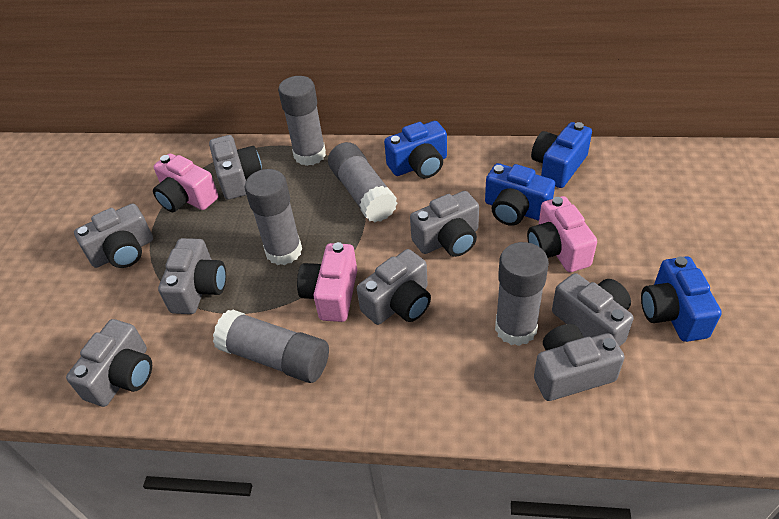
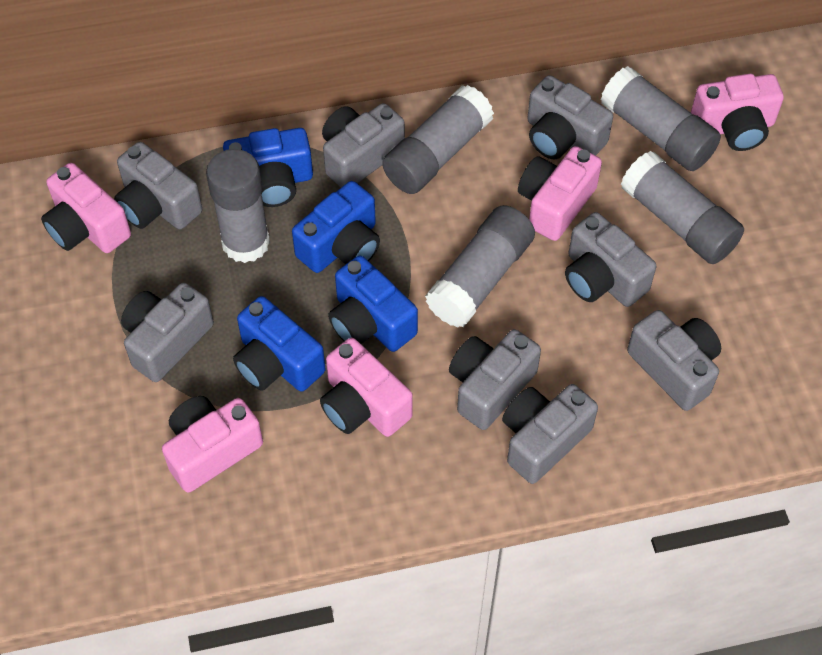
pink camera: 3 -> 5

